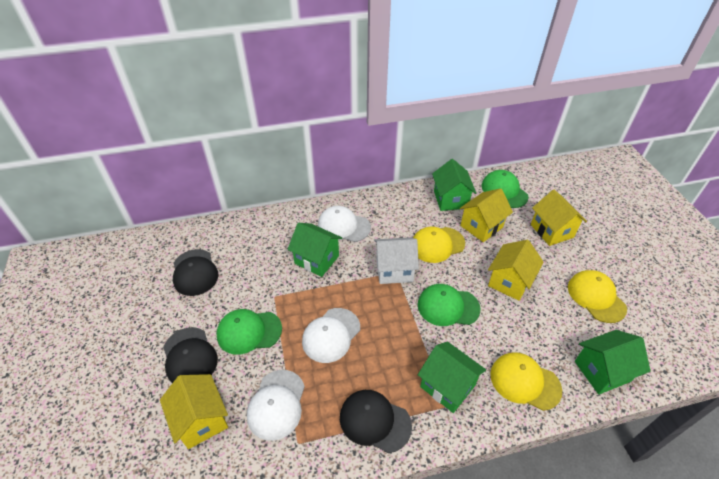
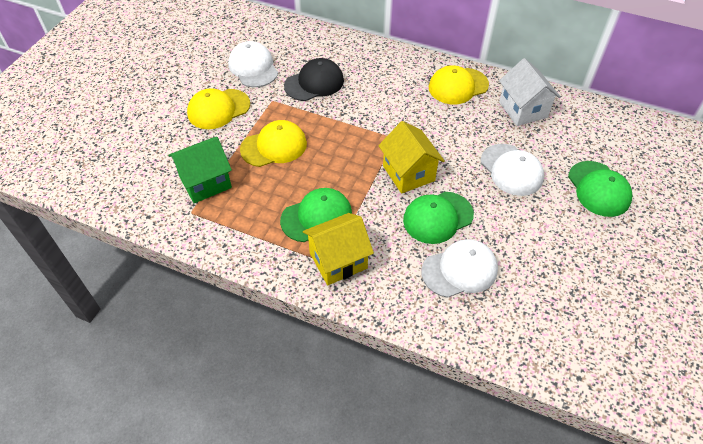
black cap: 3 -> 1
green house: 4 -> 1
yellow house: 4 -> 2

